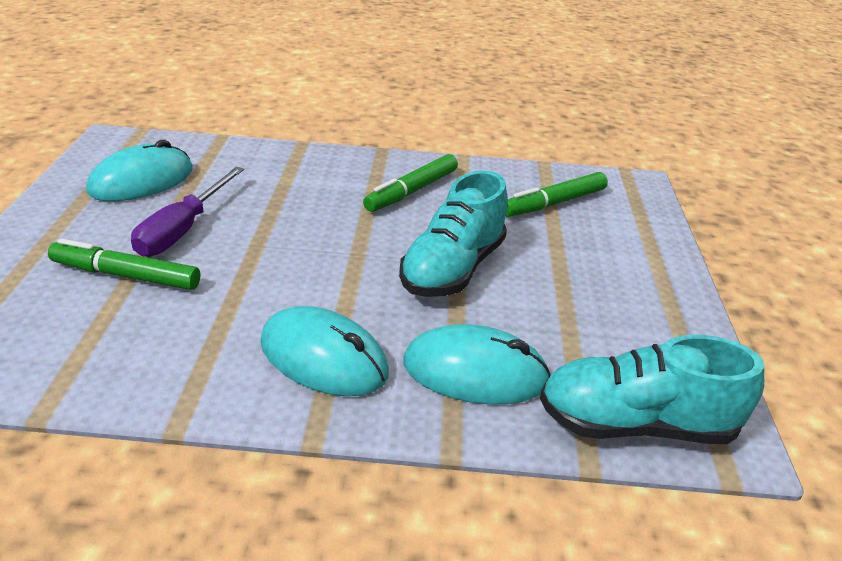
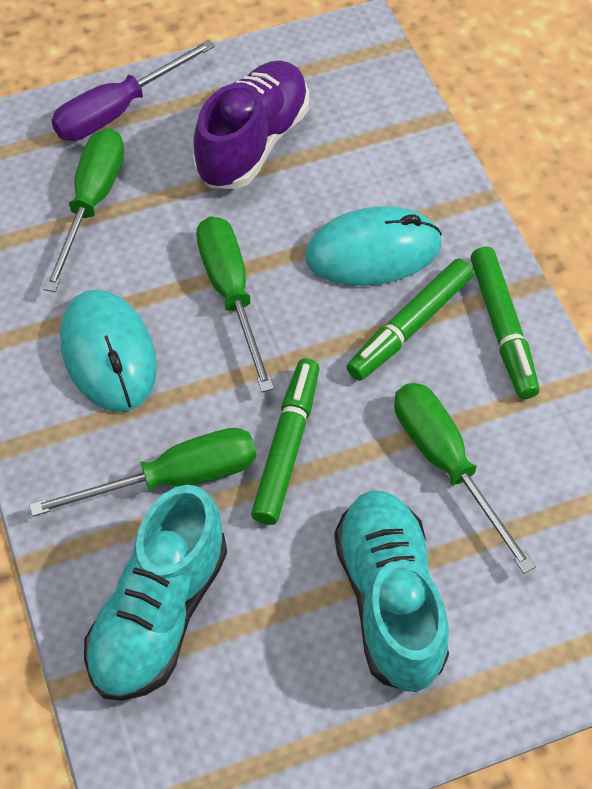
green screwdriver: 0 -> 4
purple shoe: 0 -> 1
turquoise mouse: 3 -> 2

